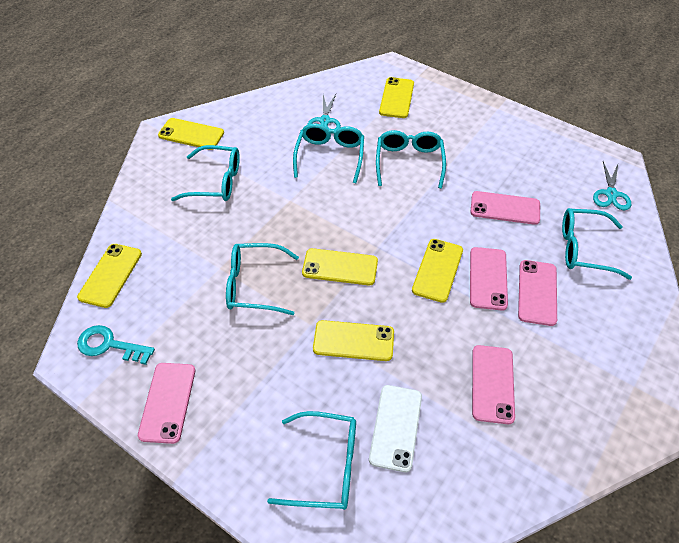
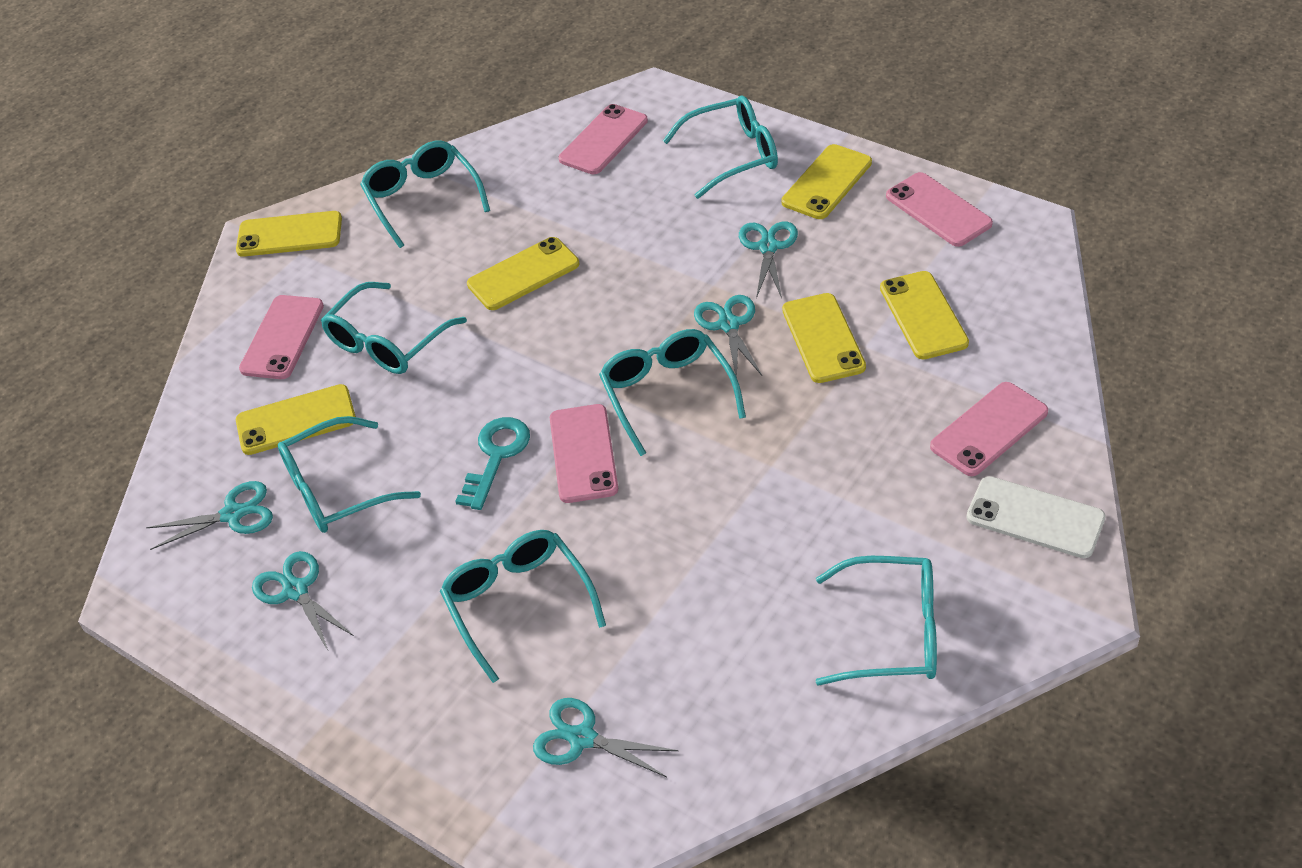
turquoise glasses: 6 -> 7
turquoise scissors: 2 -> 5

